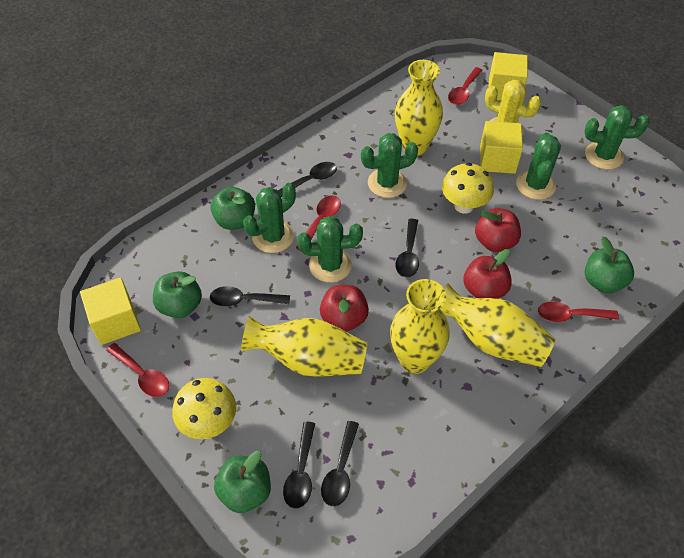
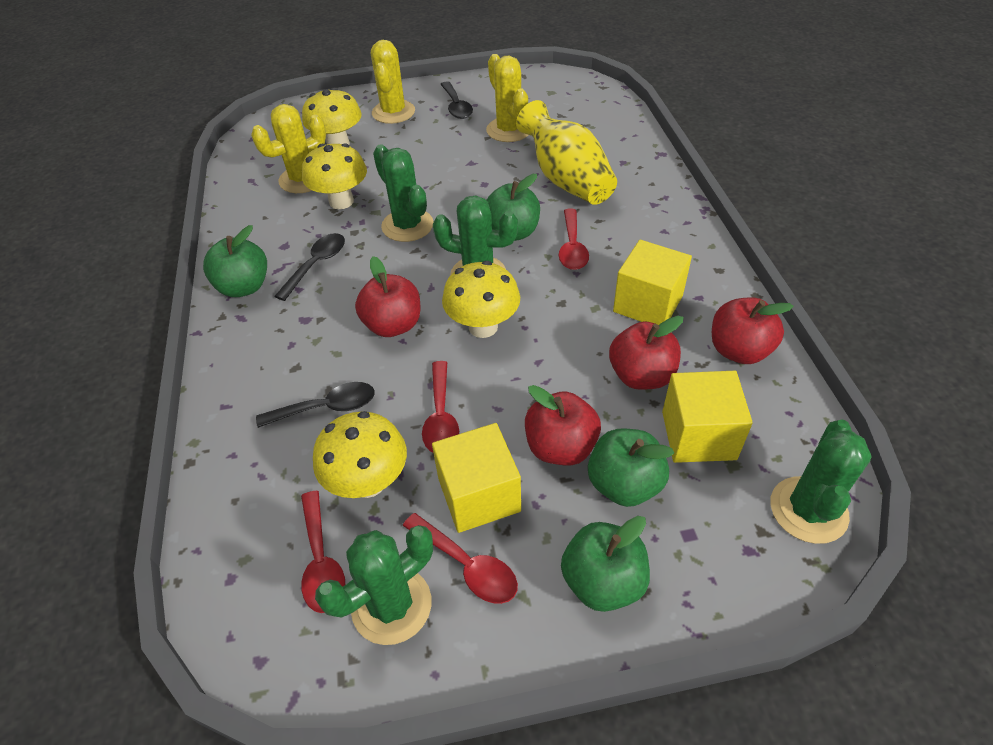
black spoon: 5 -> 3
green cactus: 5 -> 4
red apple: 3 -> 4
yellow cactus: 1 -> 3
yellow mushroom: 2 -> 4
yellow vase: 4 -> 1

